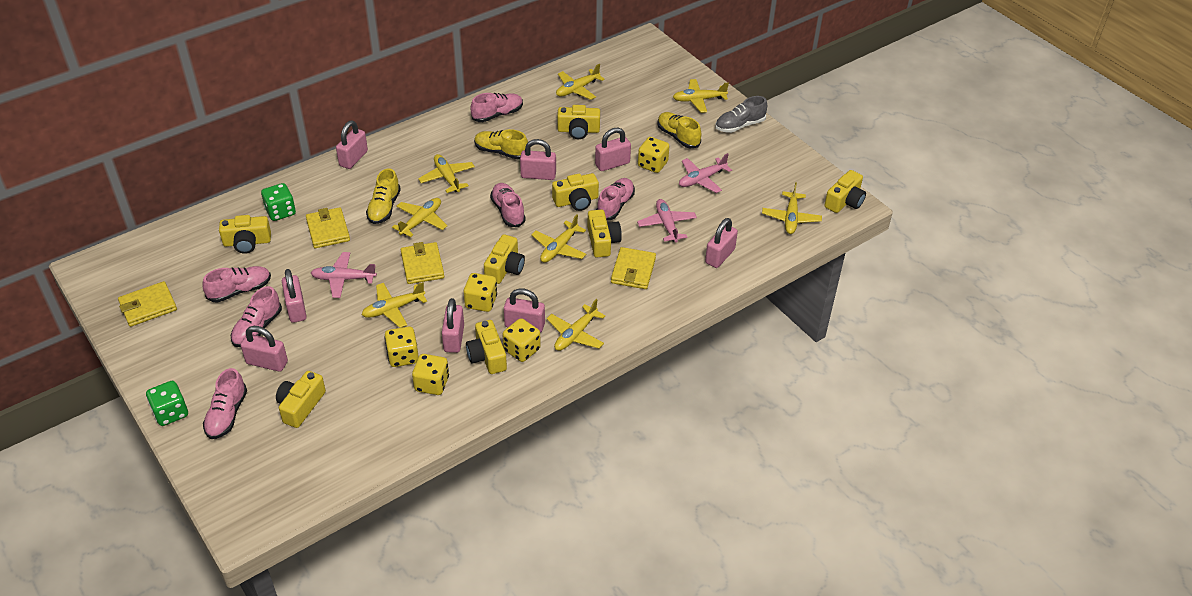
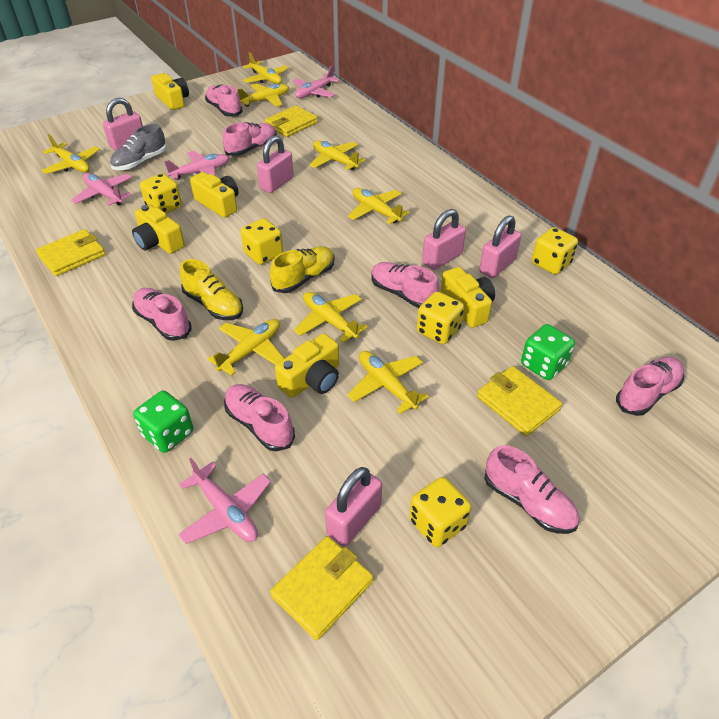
pink padlock: 8 -> 5
pink plane: 3 -> 4
pink shoe: 6 -> 7
yellow camera: 8 -> 5
yellow shoe: 3 -> 2

